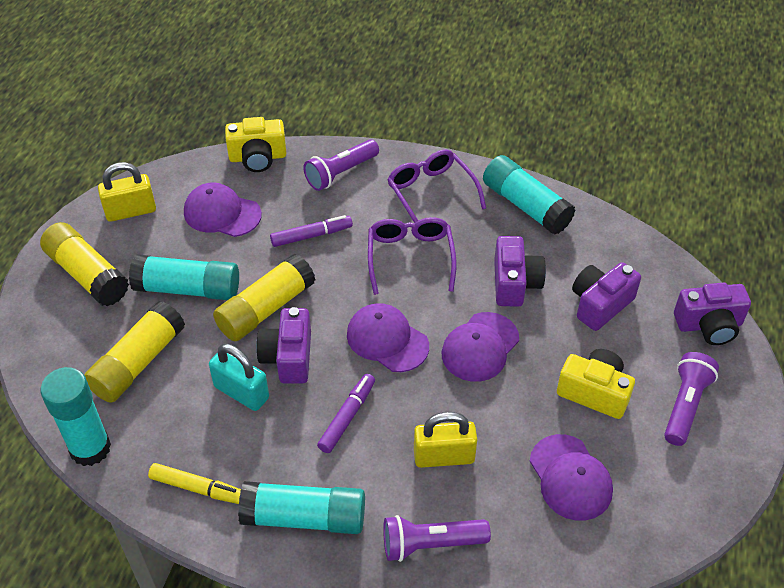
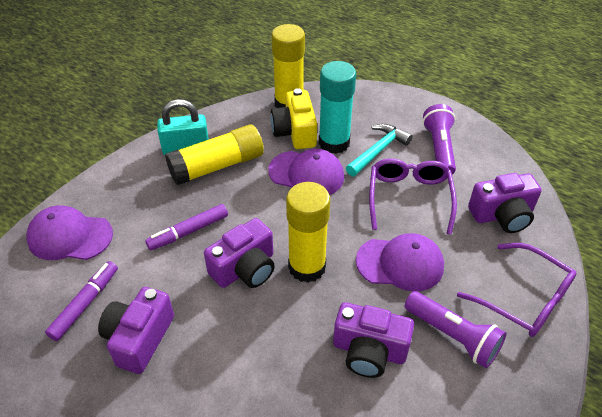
purple cap: 4 -> 3
purple flashlight: 3 -> 2
turquoise glue stick: 4 -> 1
turquoise hammer: 0 -> 1
yellow camera: 2 -> 1
yellow marker: 1 -> 0
yellow padlock: 2 -> 0

